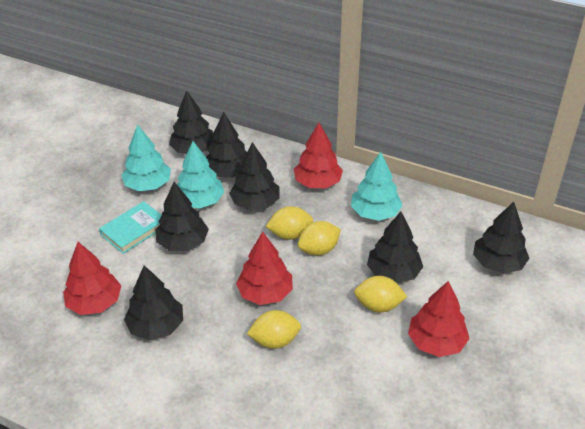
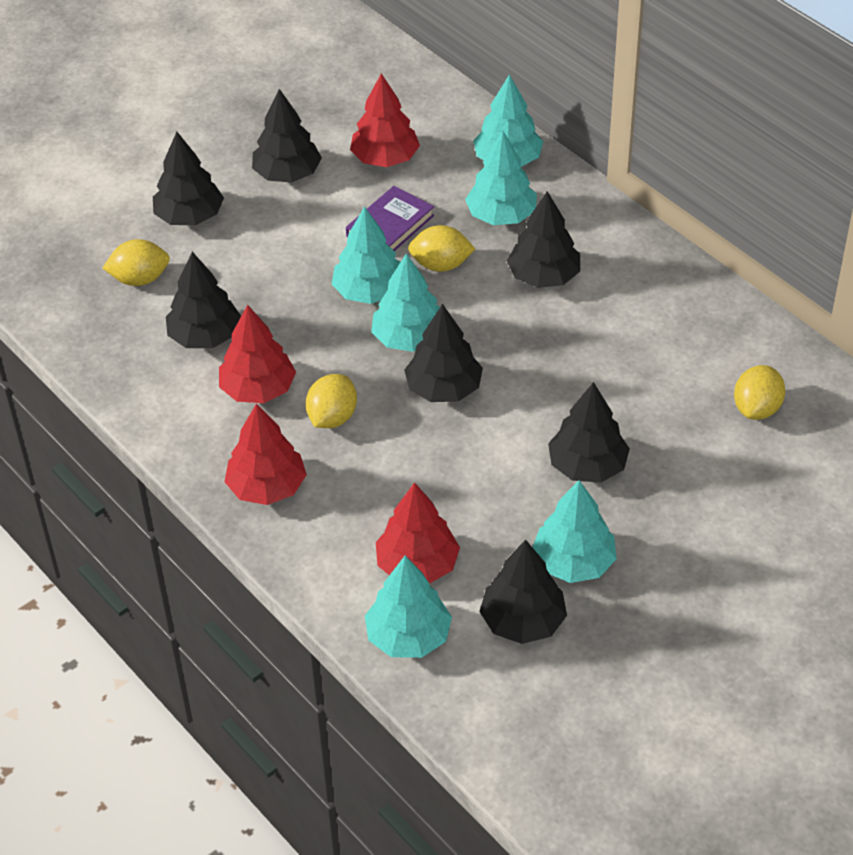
purple book: 0 -> 1
turquoise book: 1 -> 0
turquoise tree: 3 -> 6

